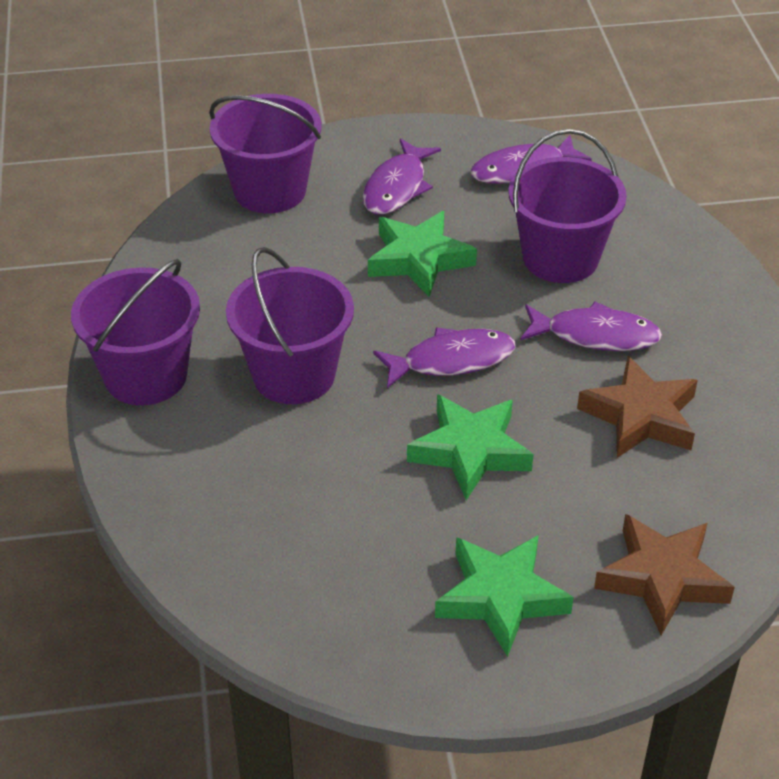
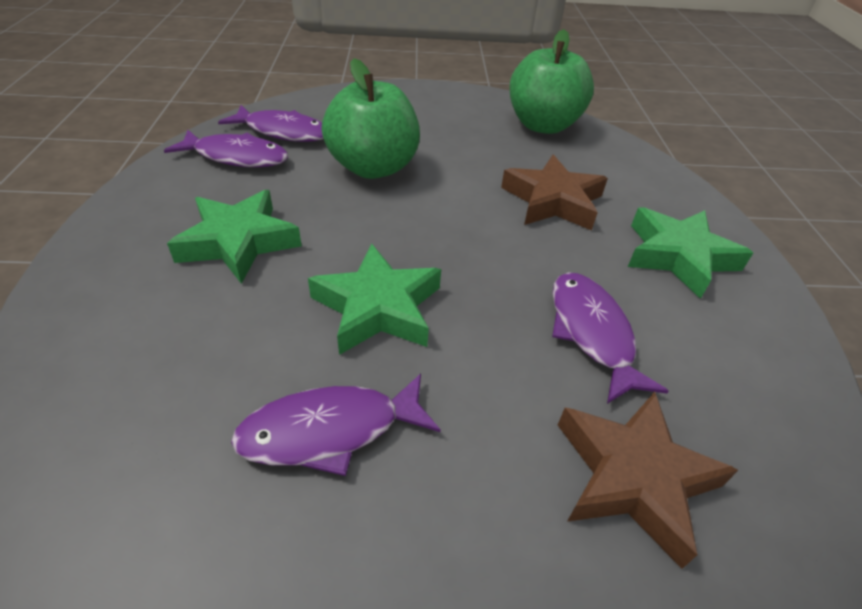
green apple: 0 -> 2
purple bucket: 4 -> 0

